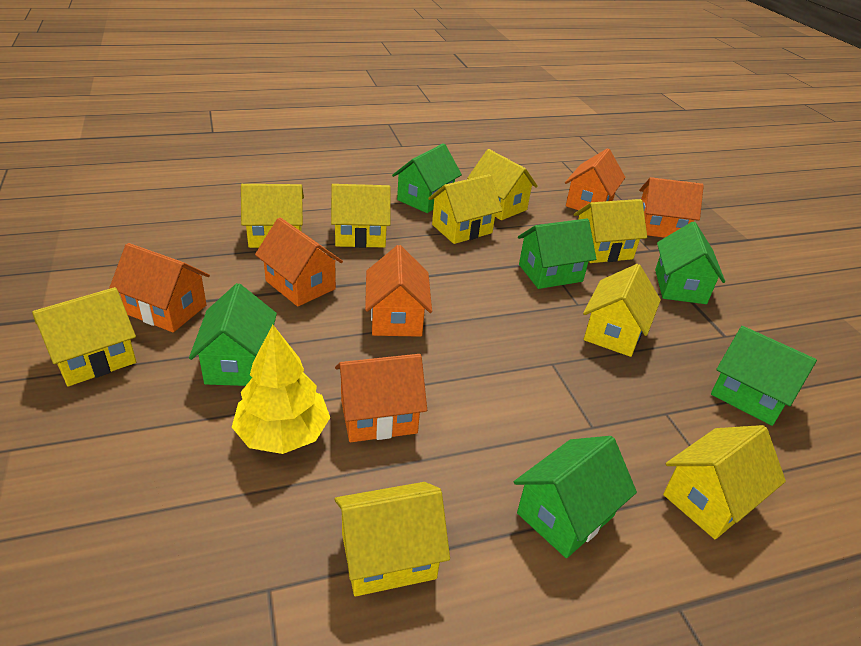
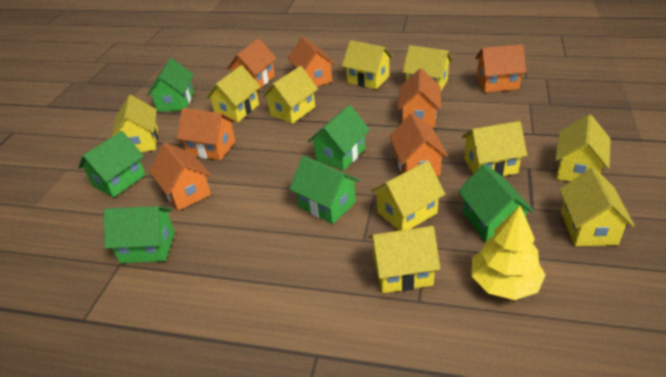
orange house: 6 -> 7
yellow house: 9 -> 10

